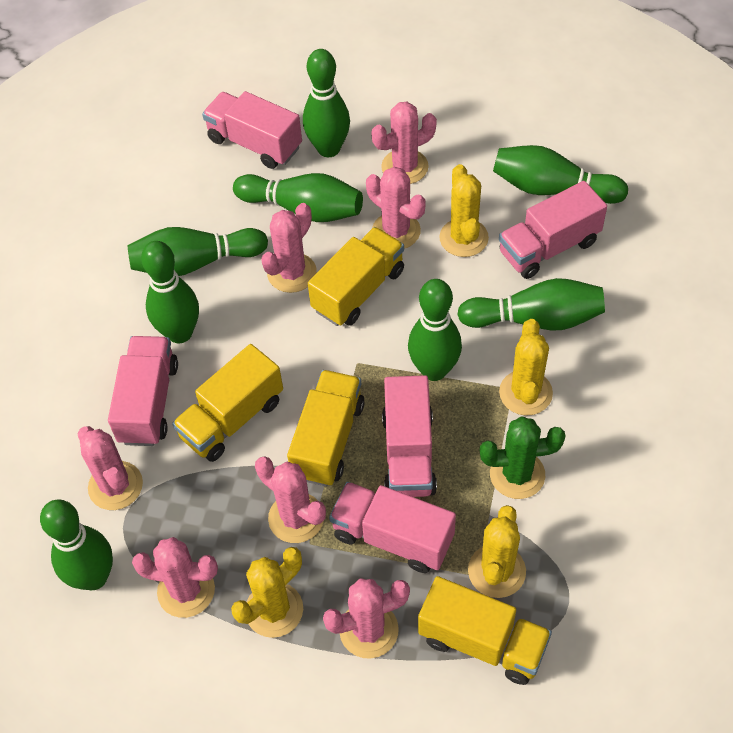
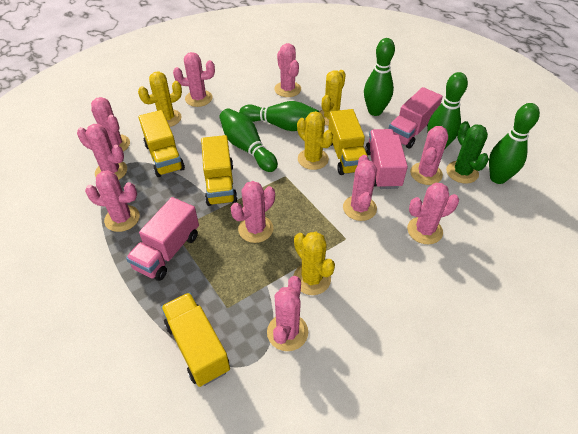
green bowling pin: 8 -> 5
pink cactus: 7 -> 10
pink truck: 5 -> 3

